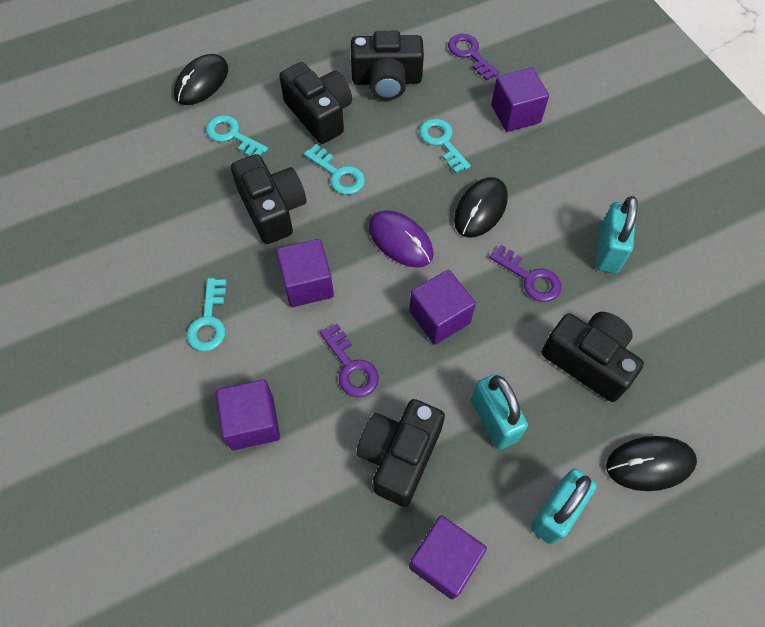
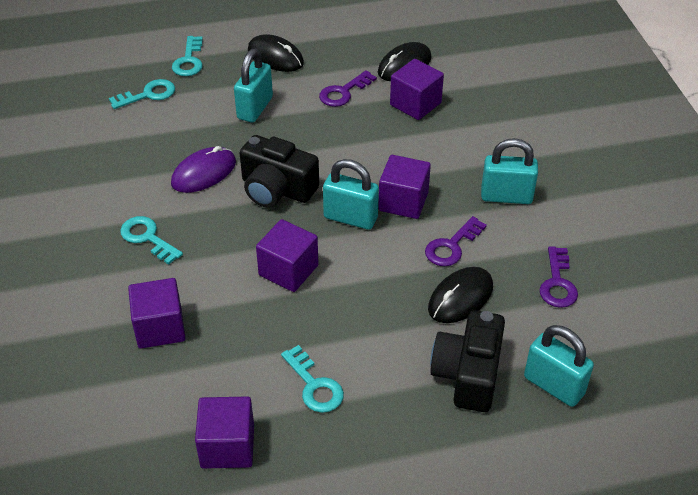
black camera: 5 -> 2
turquoise padlock: 3 -> 4

